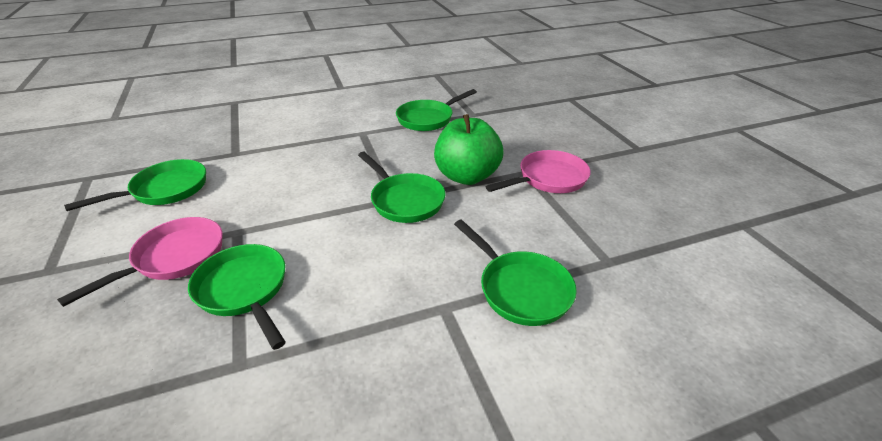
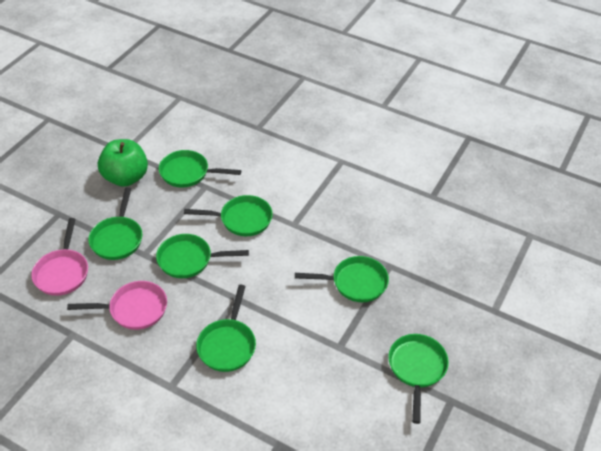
green pan: 5 -> 7

